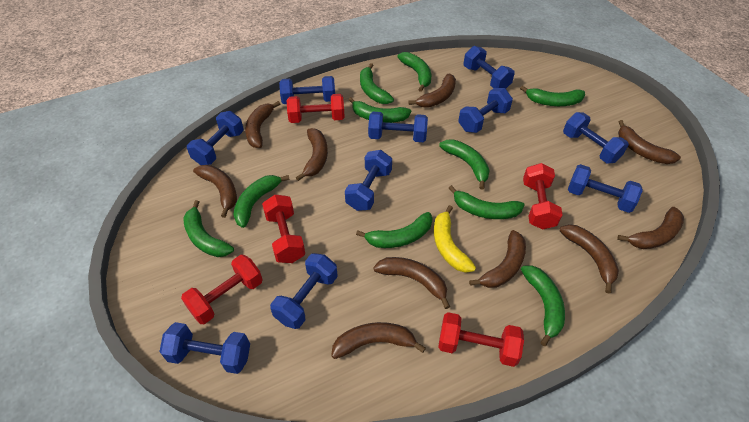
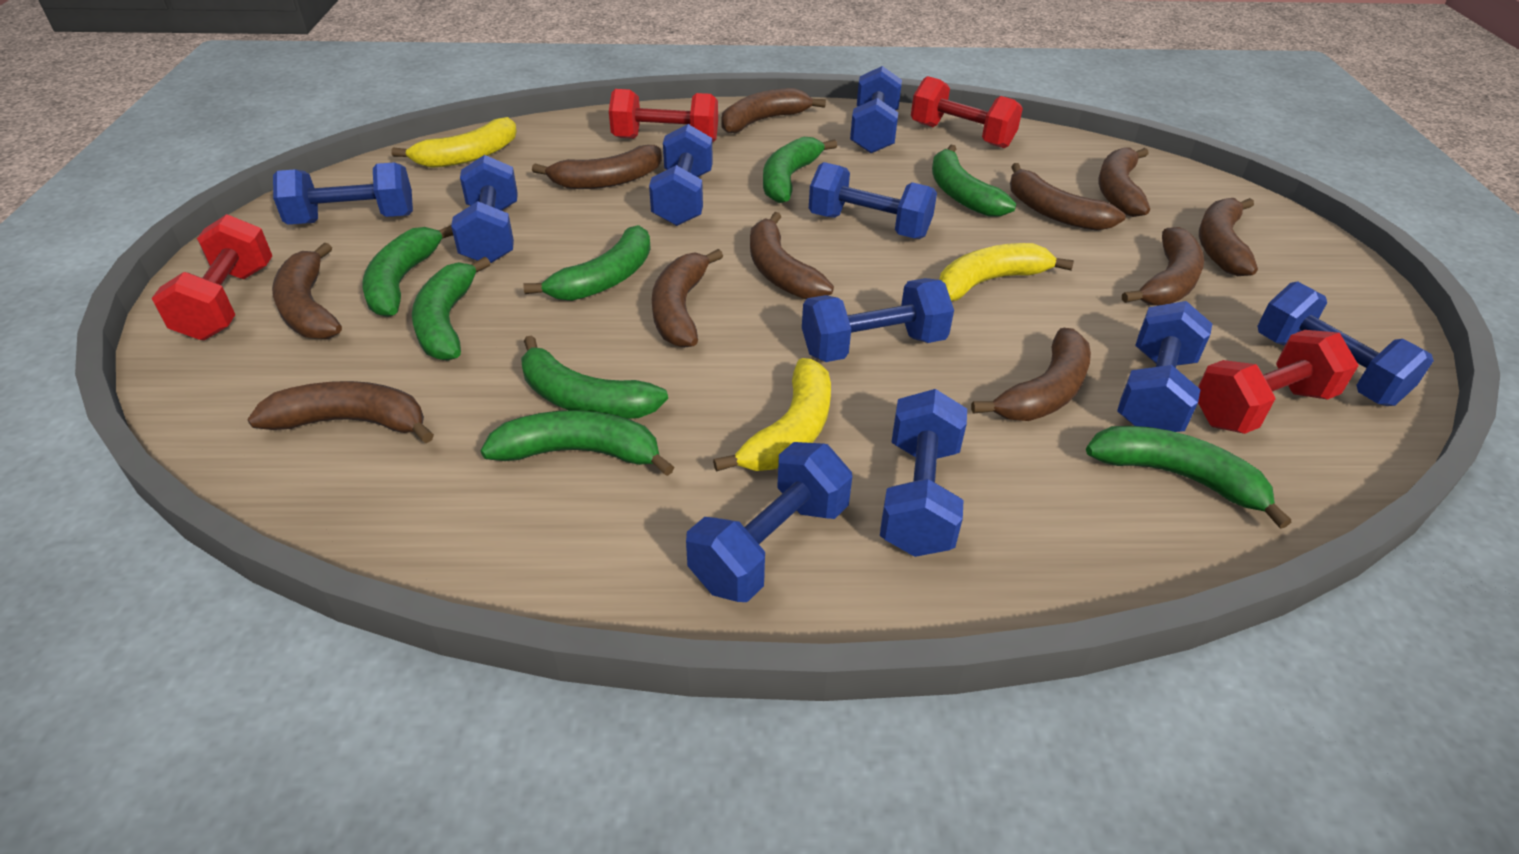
brown banana: 10 -> 11
green banana: 10 -> 8
red dumbbell: 5 -> 4
yellow banana: 1 -> 3

